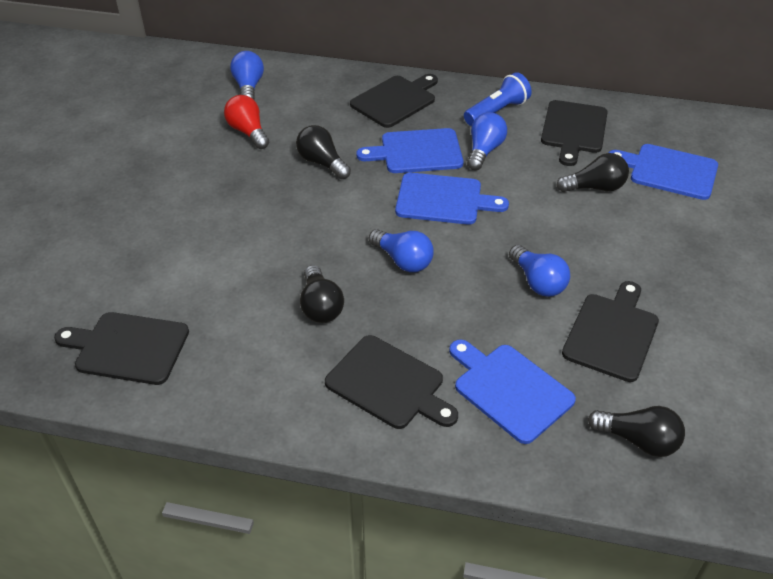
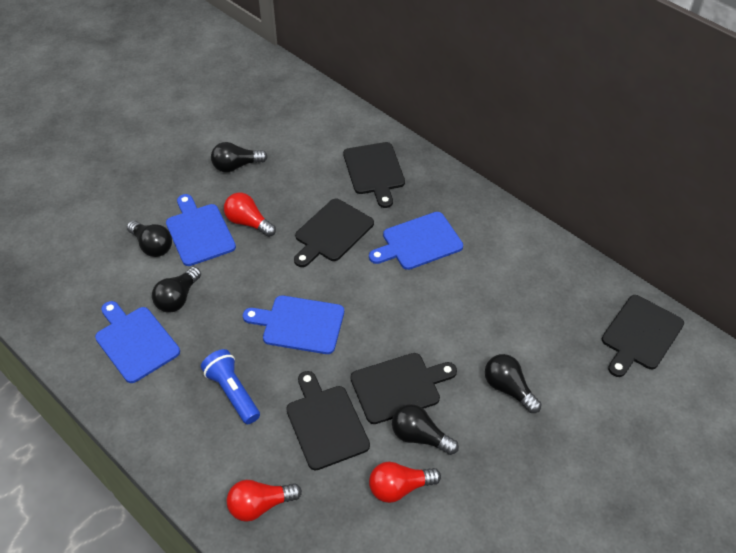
black light bulb: 4 -> 5
blue light bulb: 4 -> 0
red light bulb: 1 -> 3

